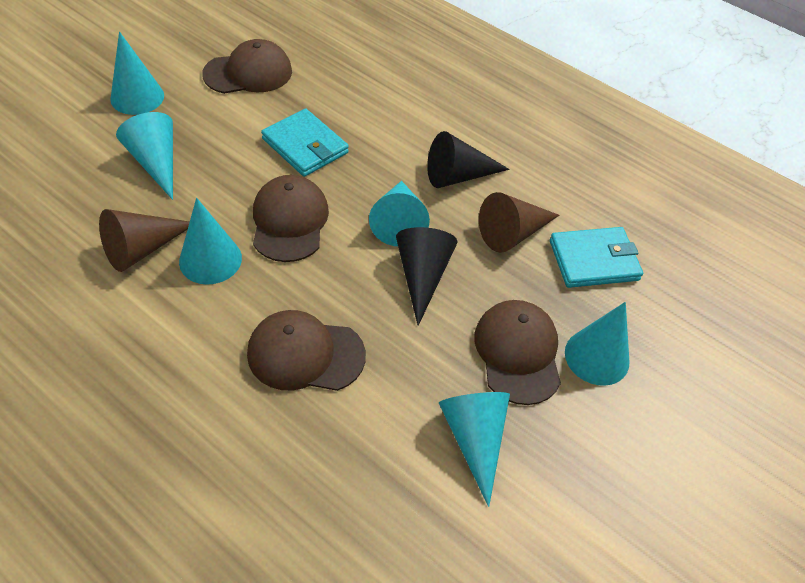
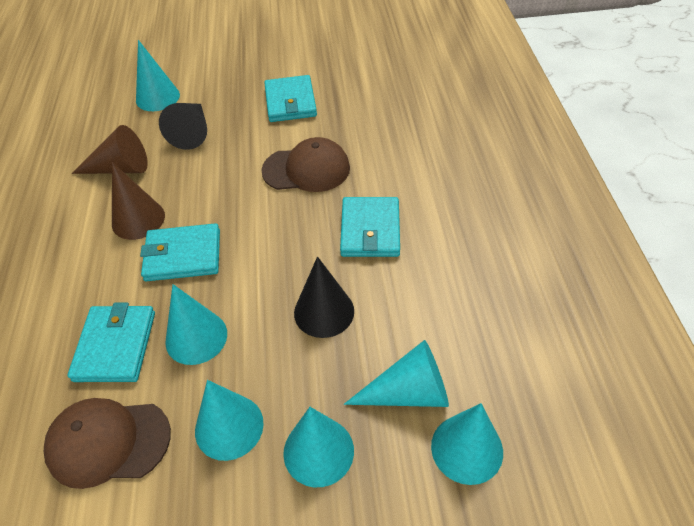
brown cap: 4 -> 2
turquoise wallet: 2 -> 4

